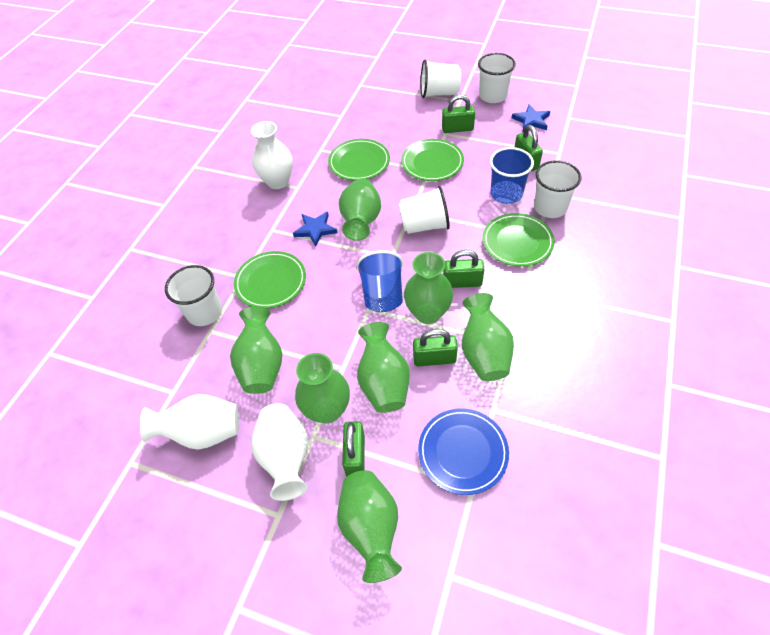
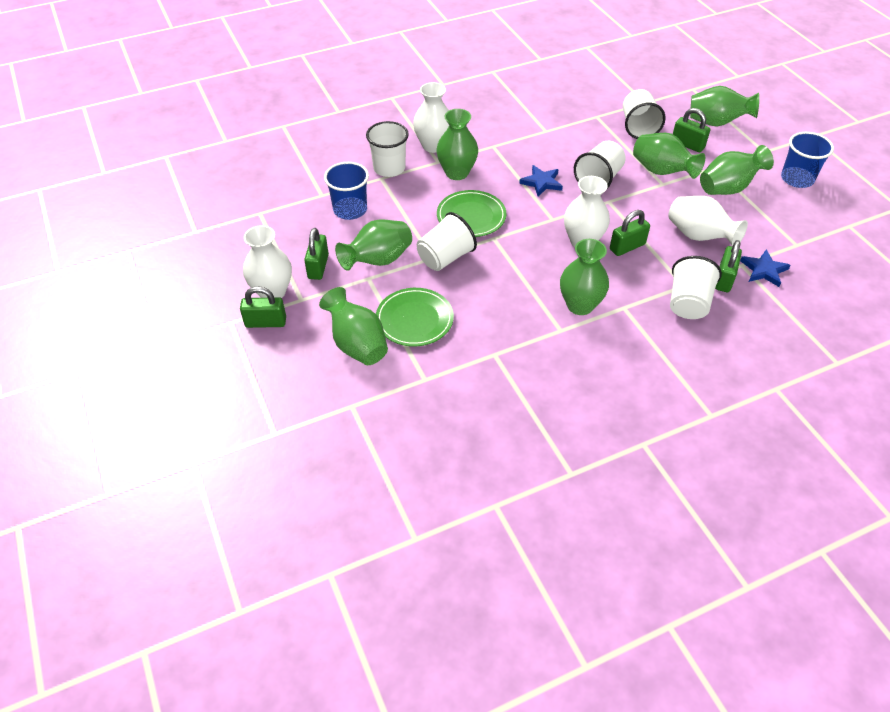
blue plate: 1 -> 0
green plate: 4 -> 2
white vase: 3 -> 4

